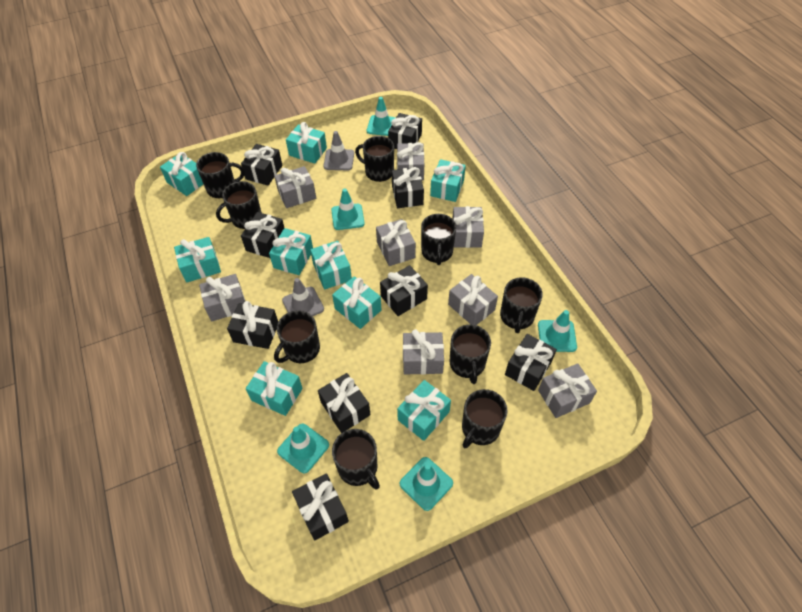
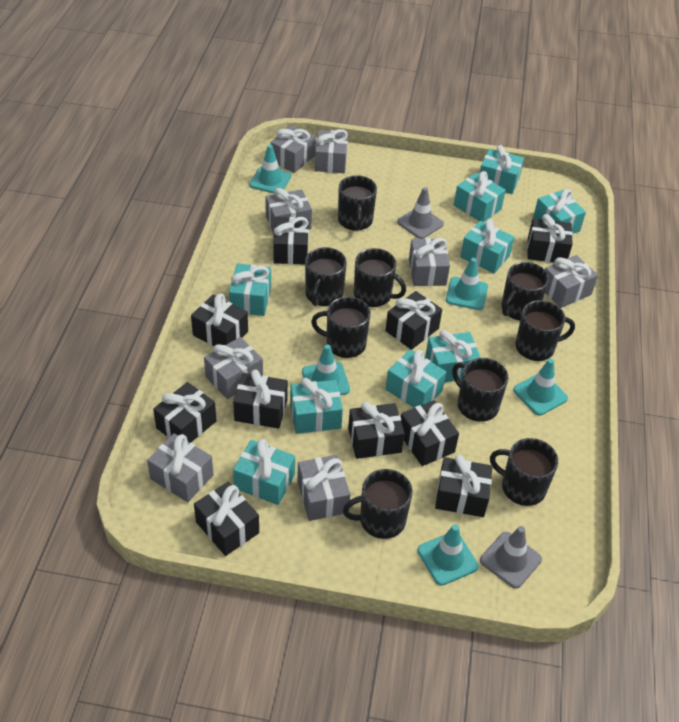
black gift: 9 -> 10

